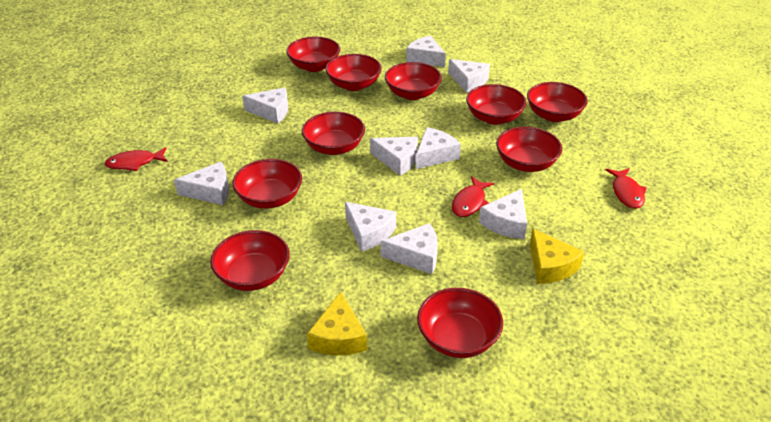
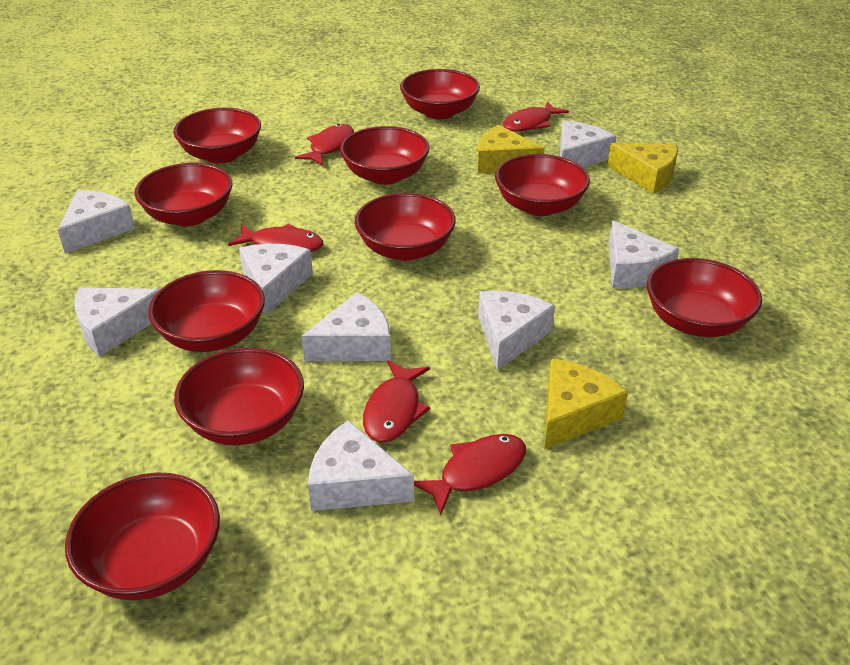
red fish: 3 -> 5
white cheese: 9 -> 8
yellow cheese: 2 -> 3

